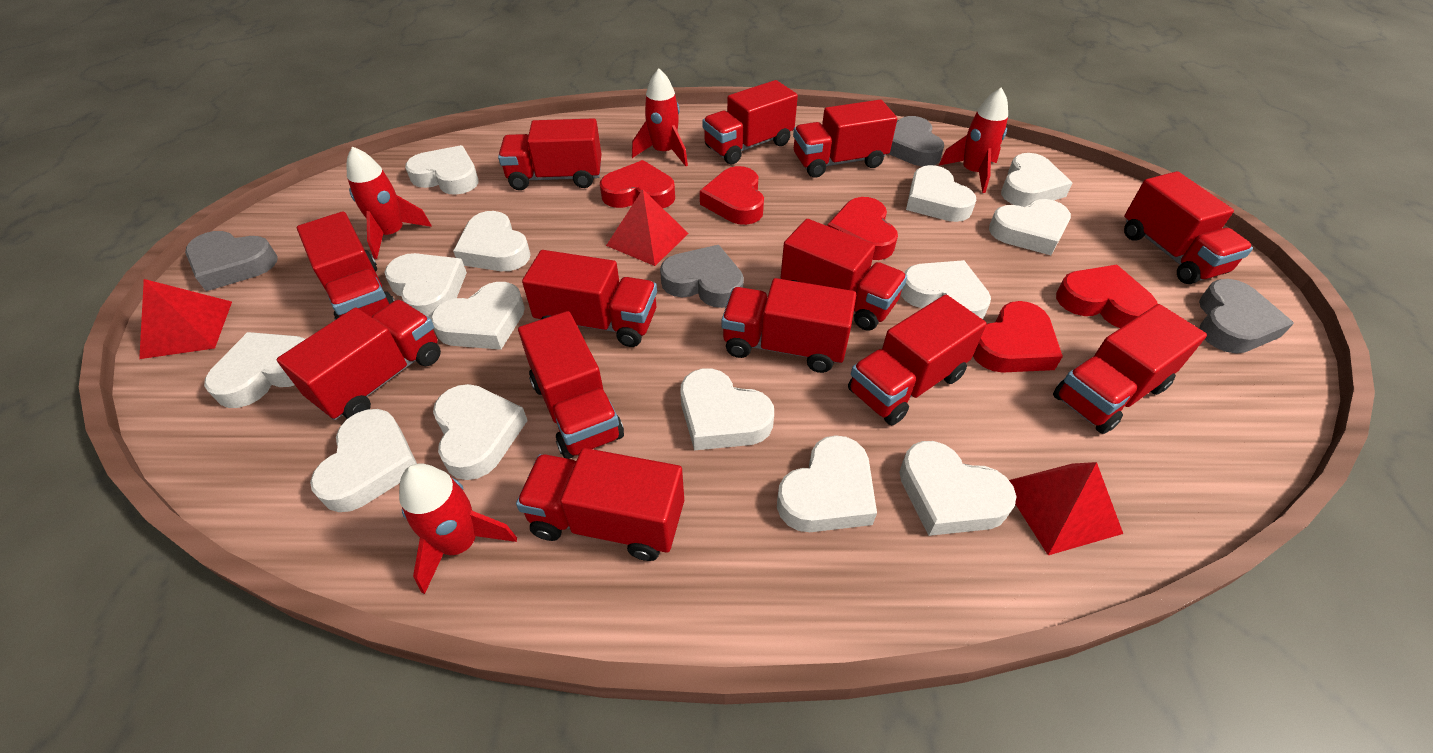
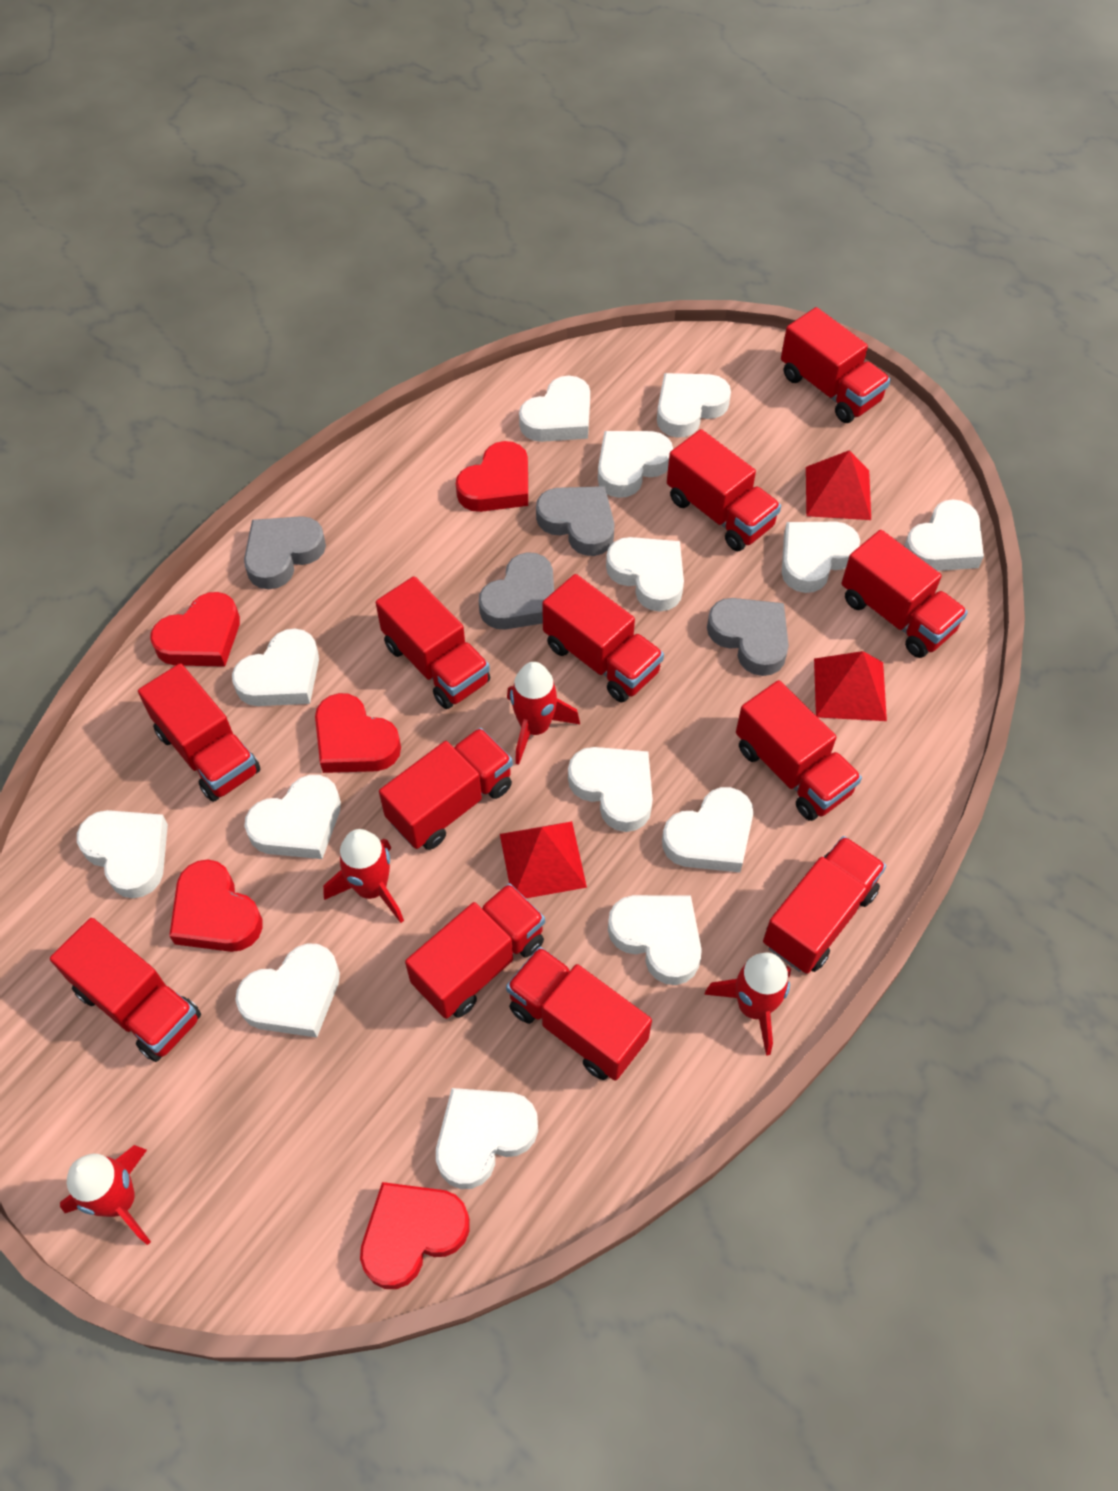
red truck: 13 -> 12

